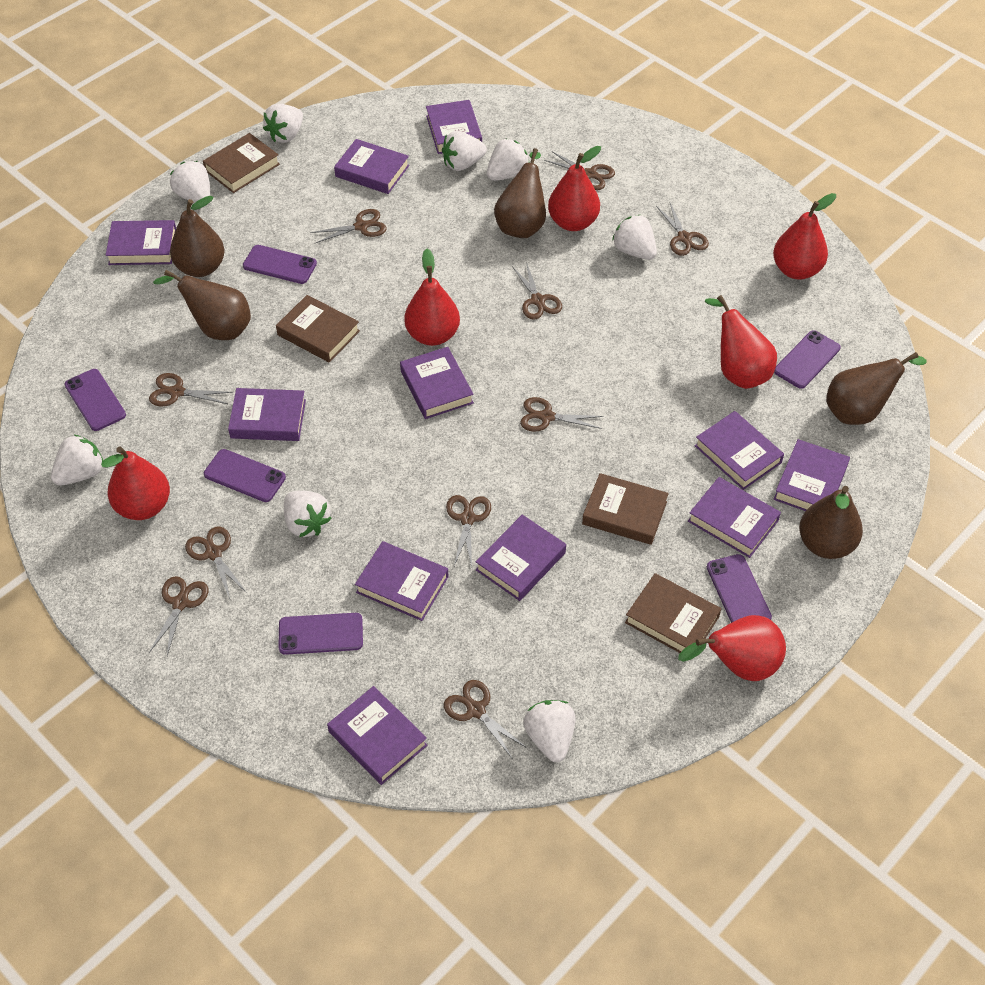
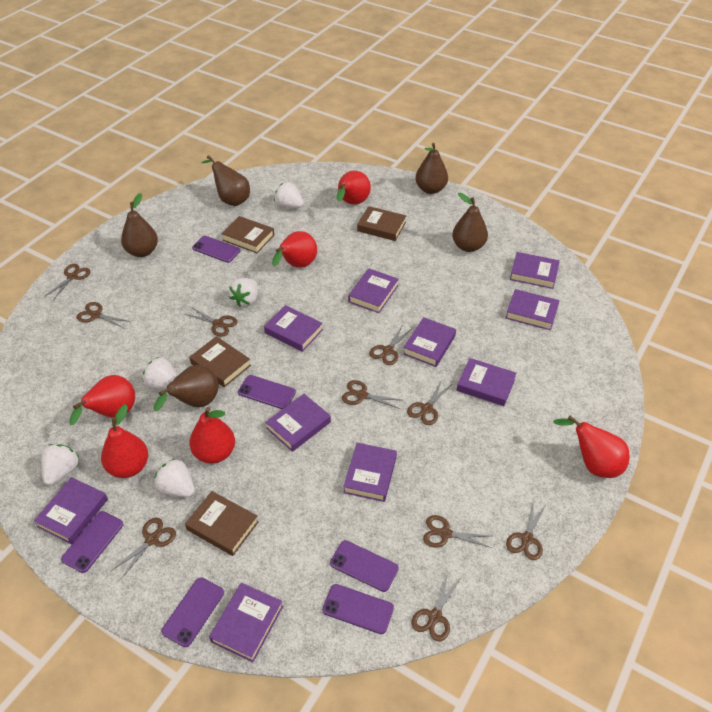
purple book: 11 -> 10
white strawberry: 8 -> 5

